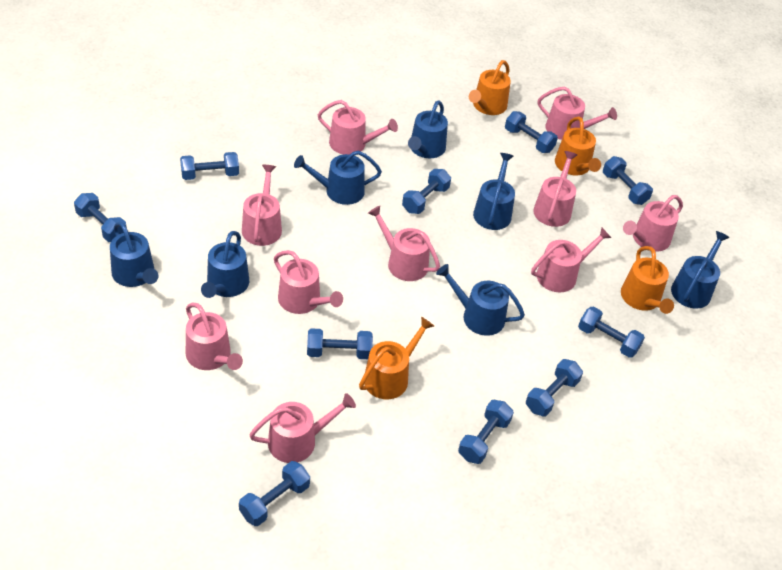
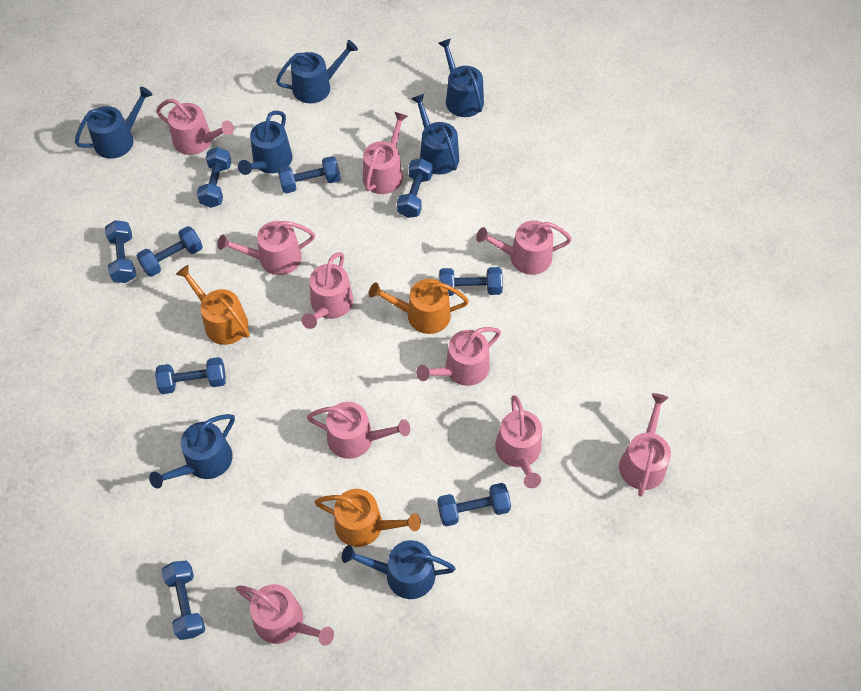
blue dumbbell: 10 -> 9
orange watering can: 4 -> 3

